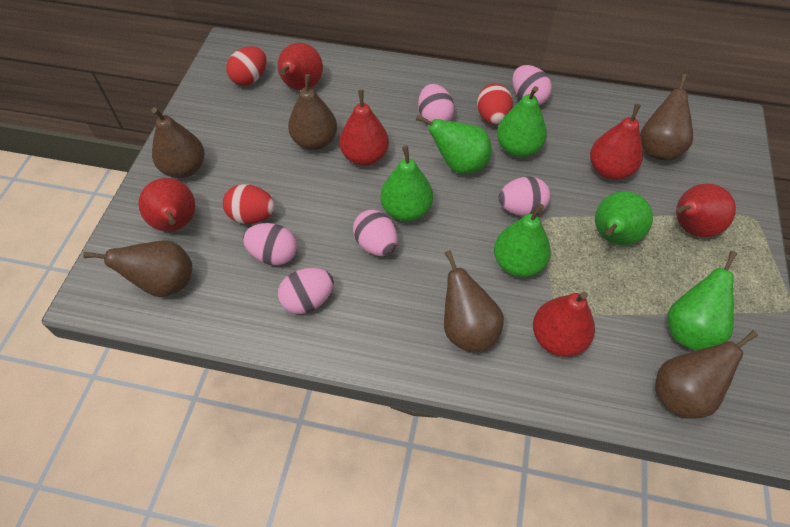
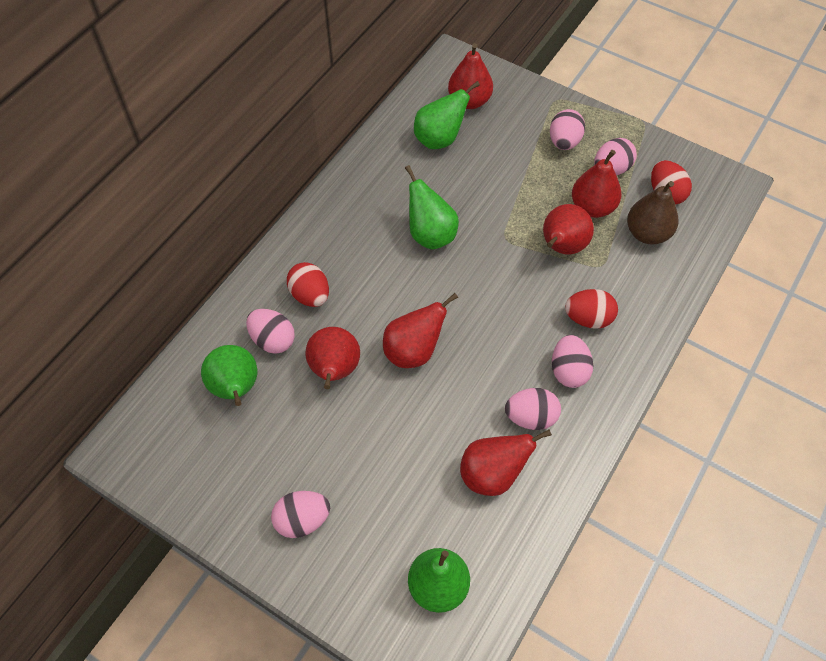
brown pear: 6 -> 1
green pear: 6 -> 4

